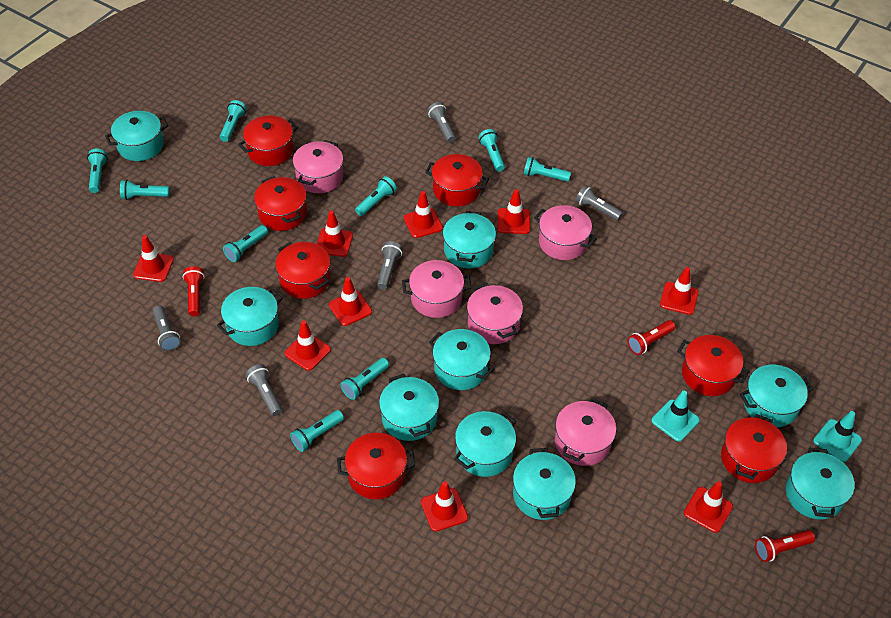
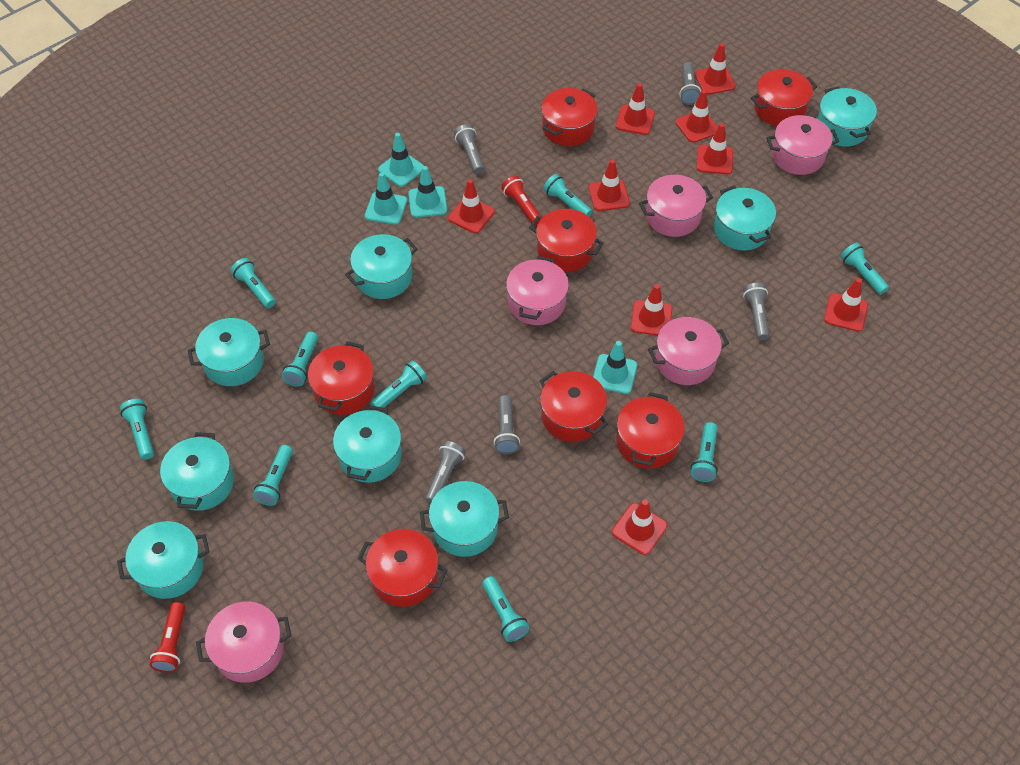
red flashlight: 3 -> 2
turquoise pot: 9 -> 8
turquoise traffic cone: 2 -> 4

